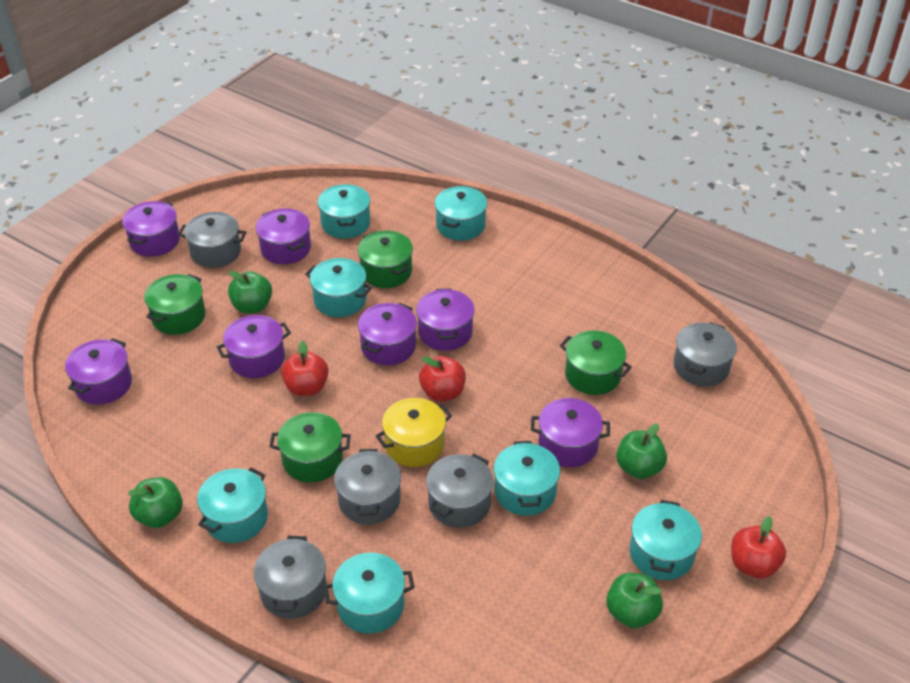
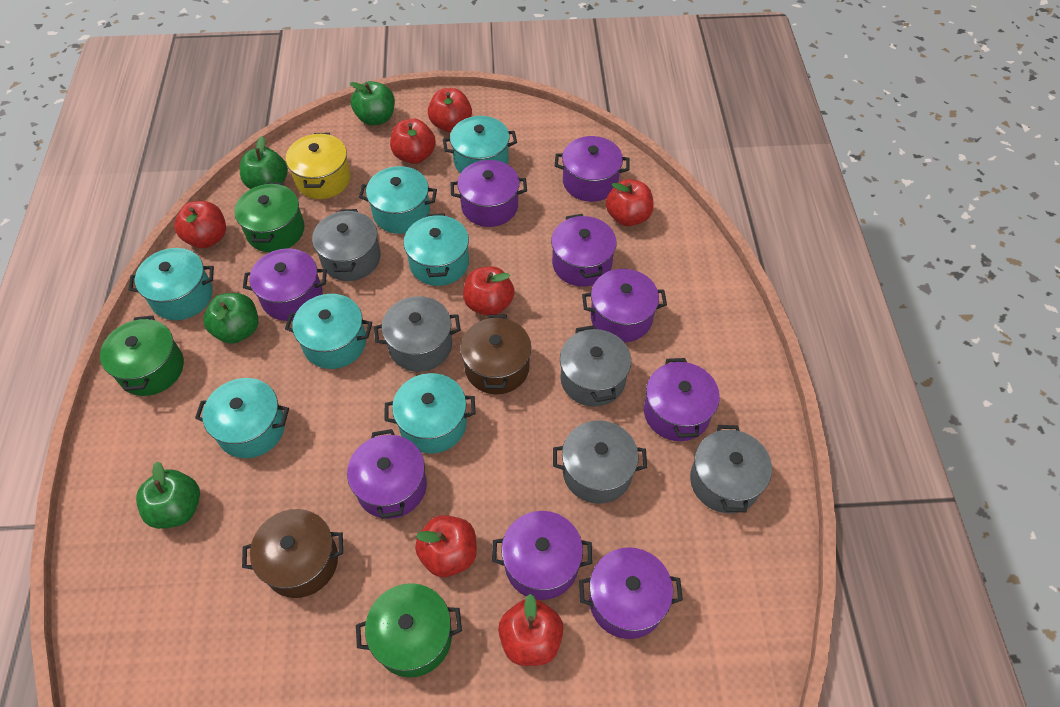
brown pot: 0 -> 2
green pot: 4 -> 3
purple pot: 7 -> 9
red apple: 3 -> 7

